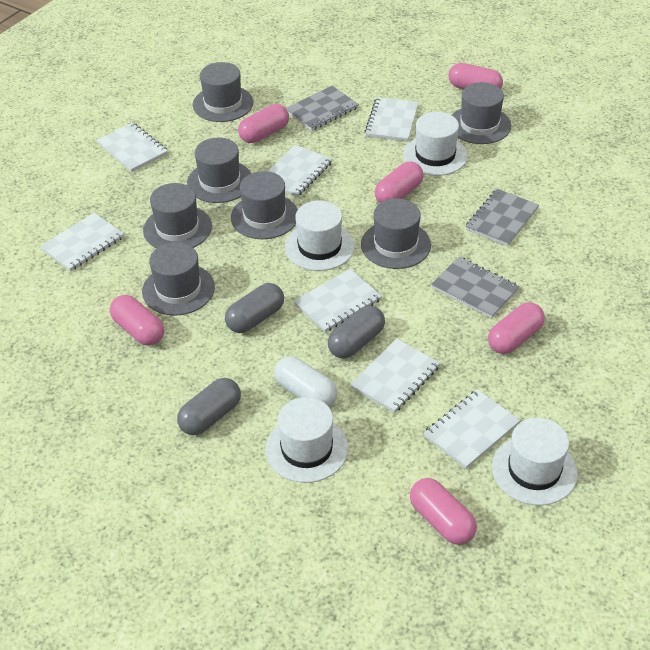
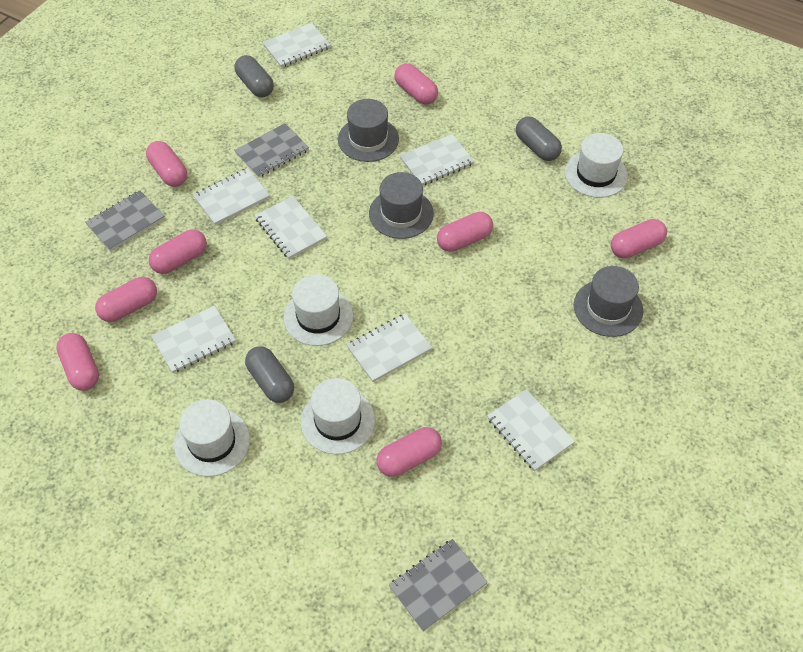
grey hat: 7 -> 3
pink capsule: 6 -> 8
white capsule: 1 -> 0

